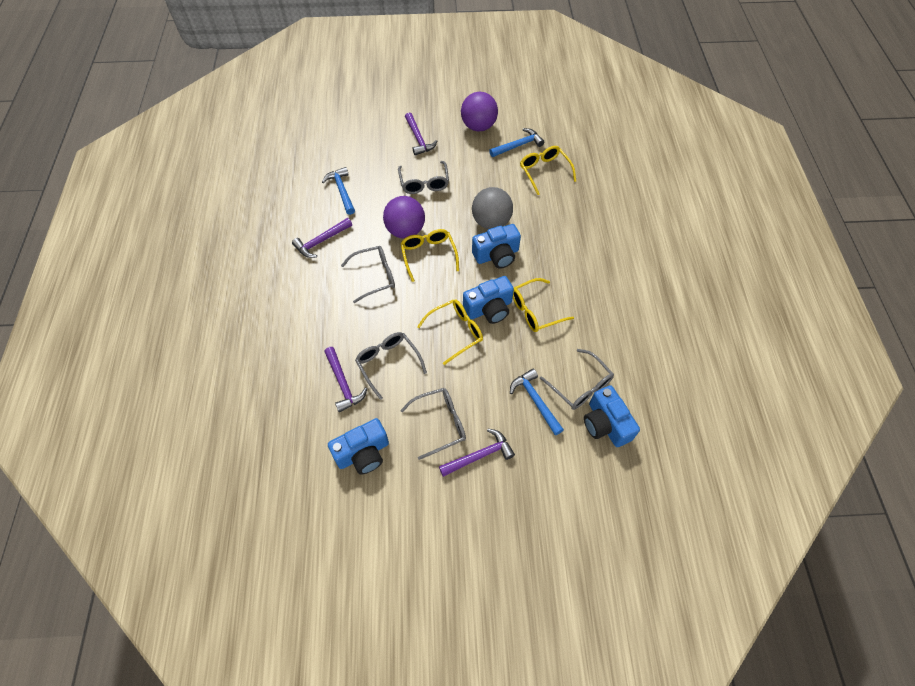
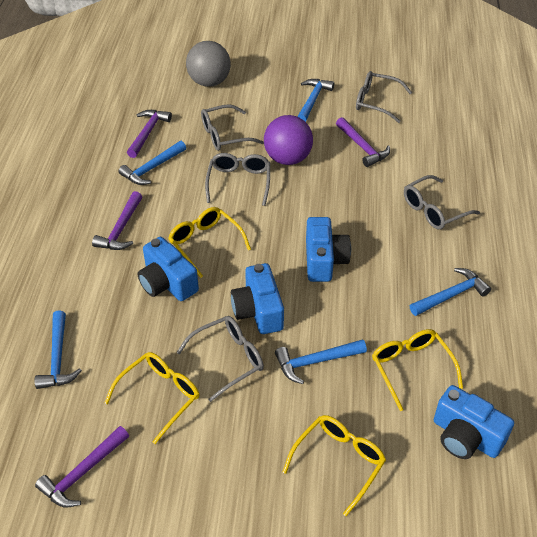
blue hammer: 3 -> 5
purple ball: 2 -> 1

